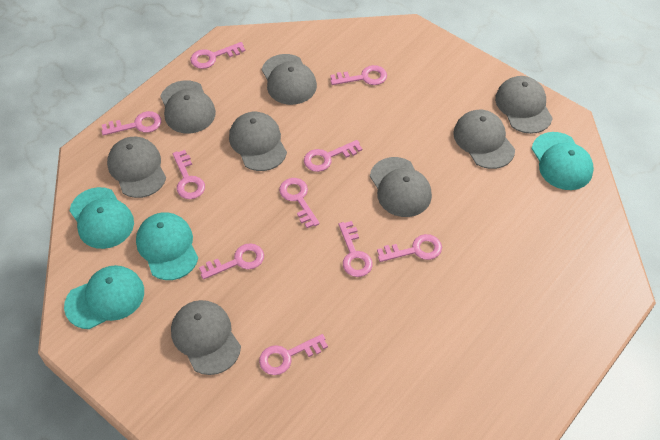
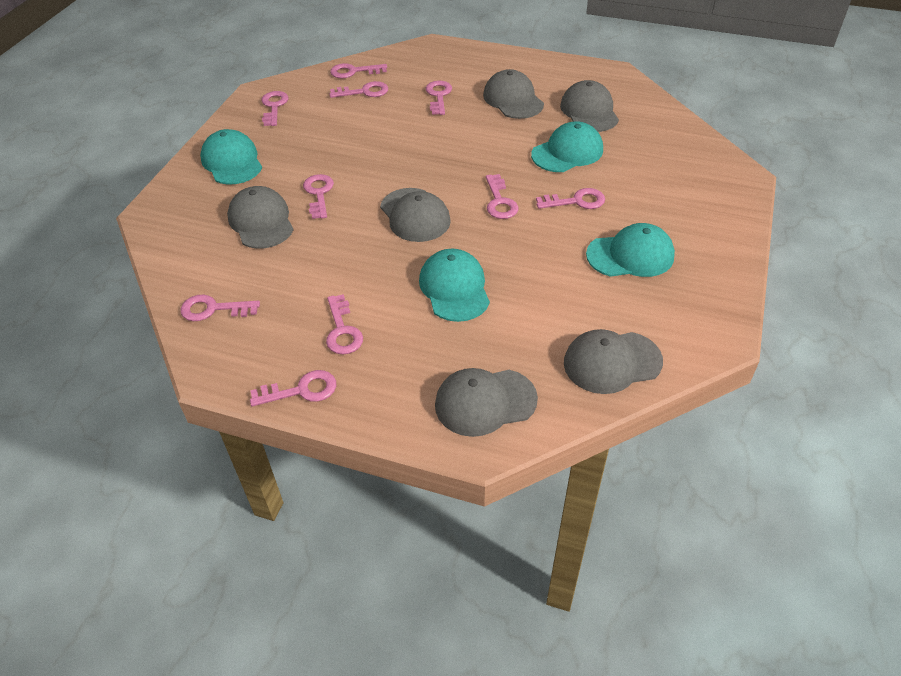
grey cap: 8 -> 6

